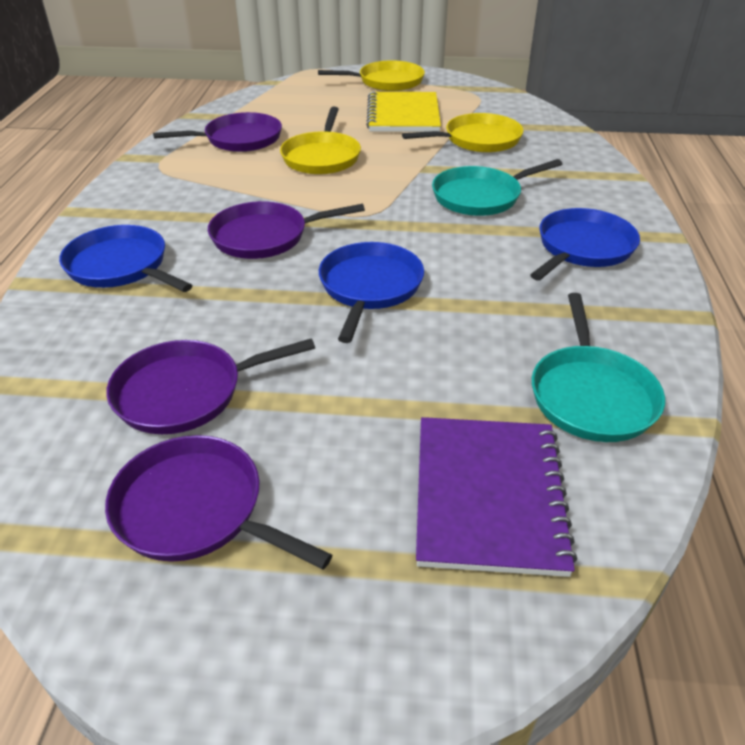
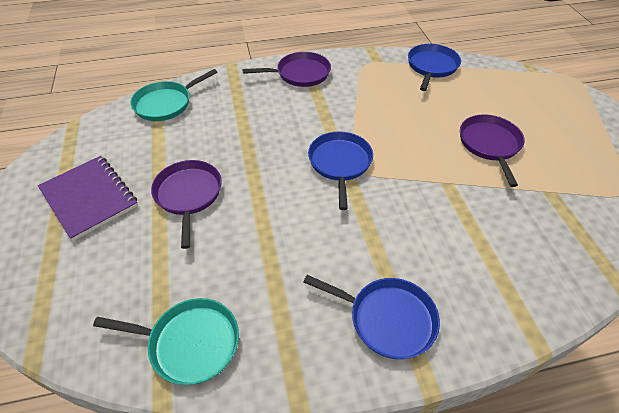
purple pan: 4 -> 3
yellow notebook: 1 -> 0
yellow pan: 3 -> 0

